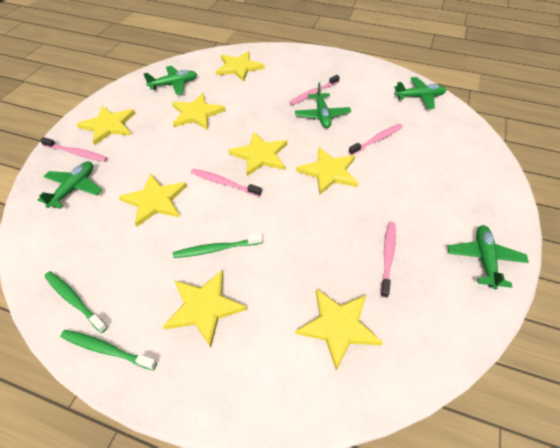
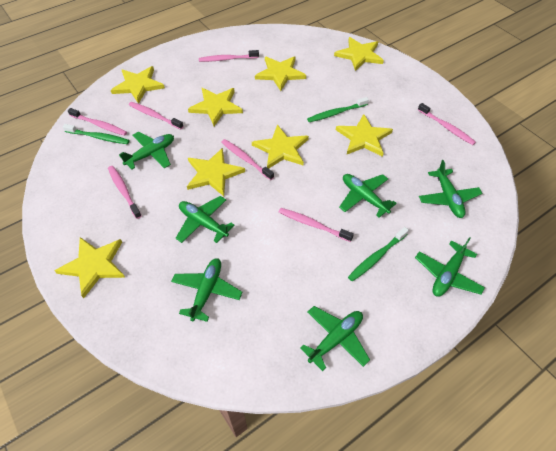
green plane: 5 -> 7
pink toothbrush: 5 -> 7

